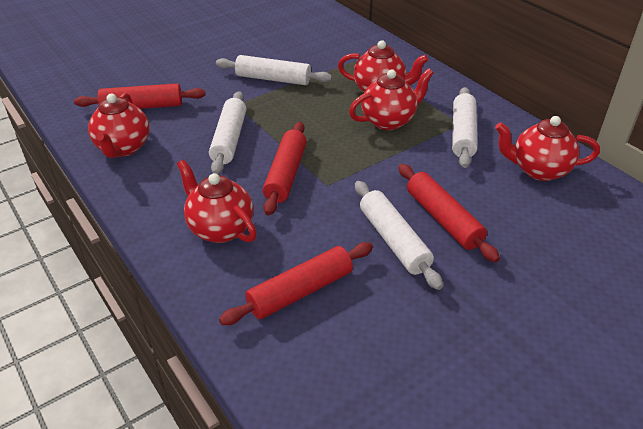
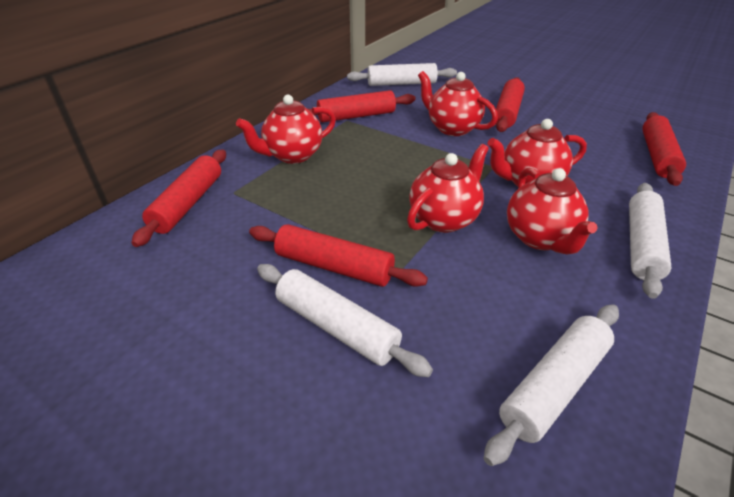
red rolling pin: 4 -> 5

